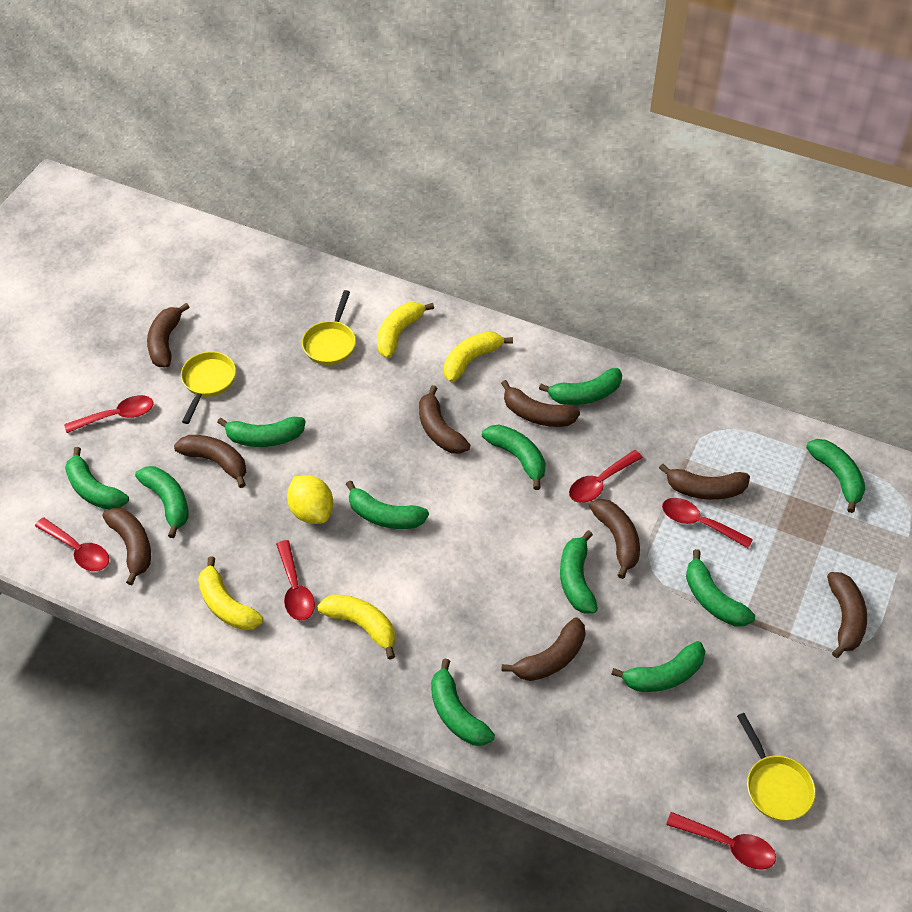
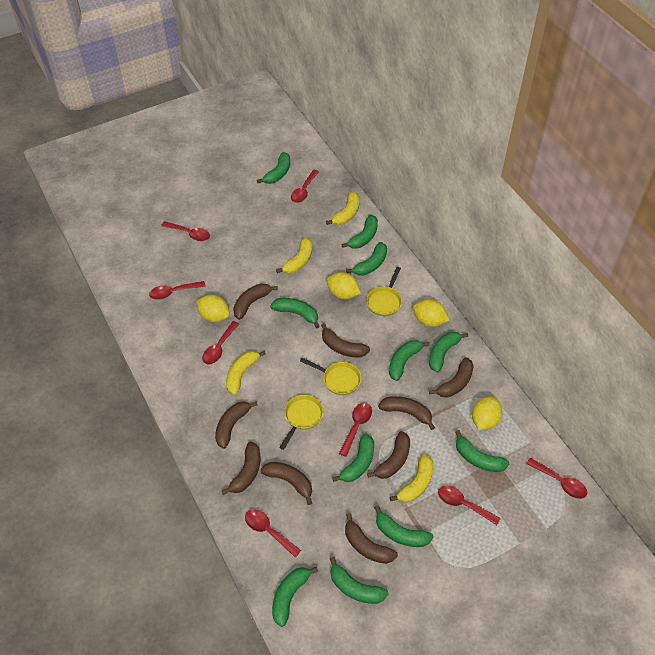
red spoon: 6 -> 8
yellow lemon: 1 -> 4

